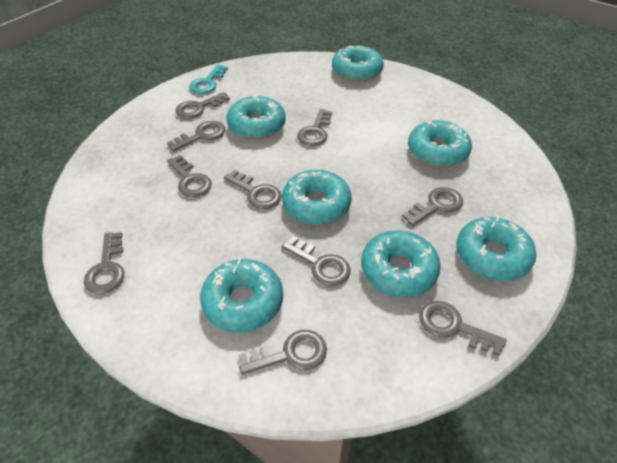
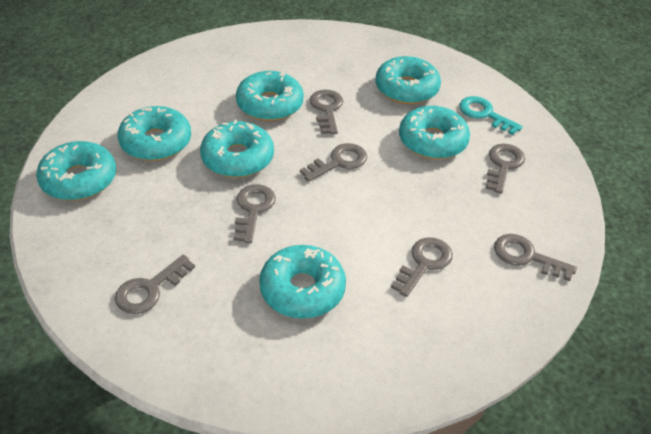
grey key: 10 -> 7

